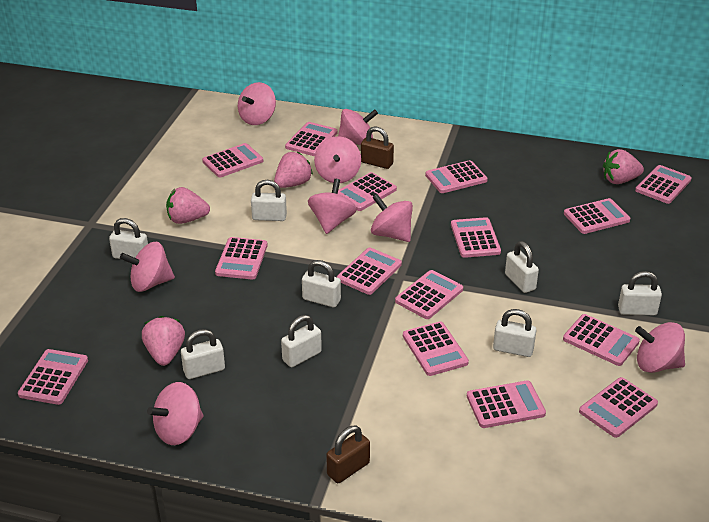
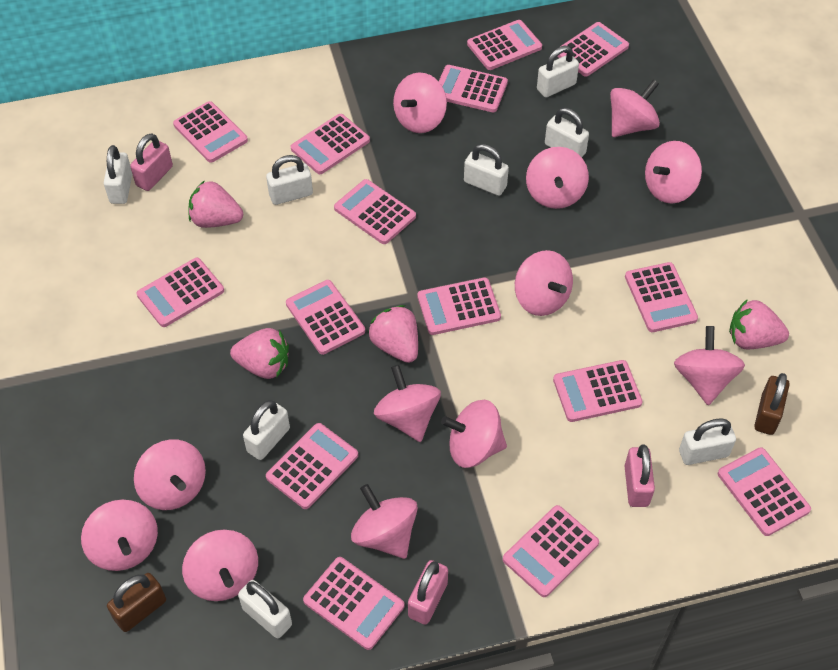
pink padlock: 0 -> 3
pink spinning top: 8 -> 12

